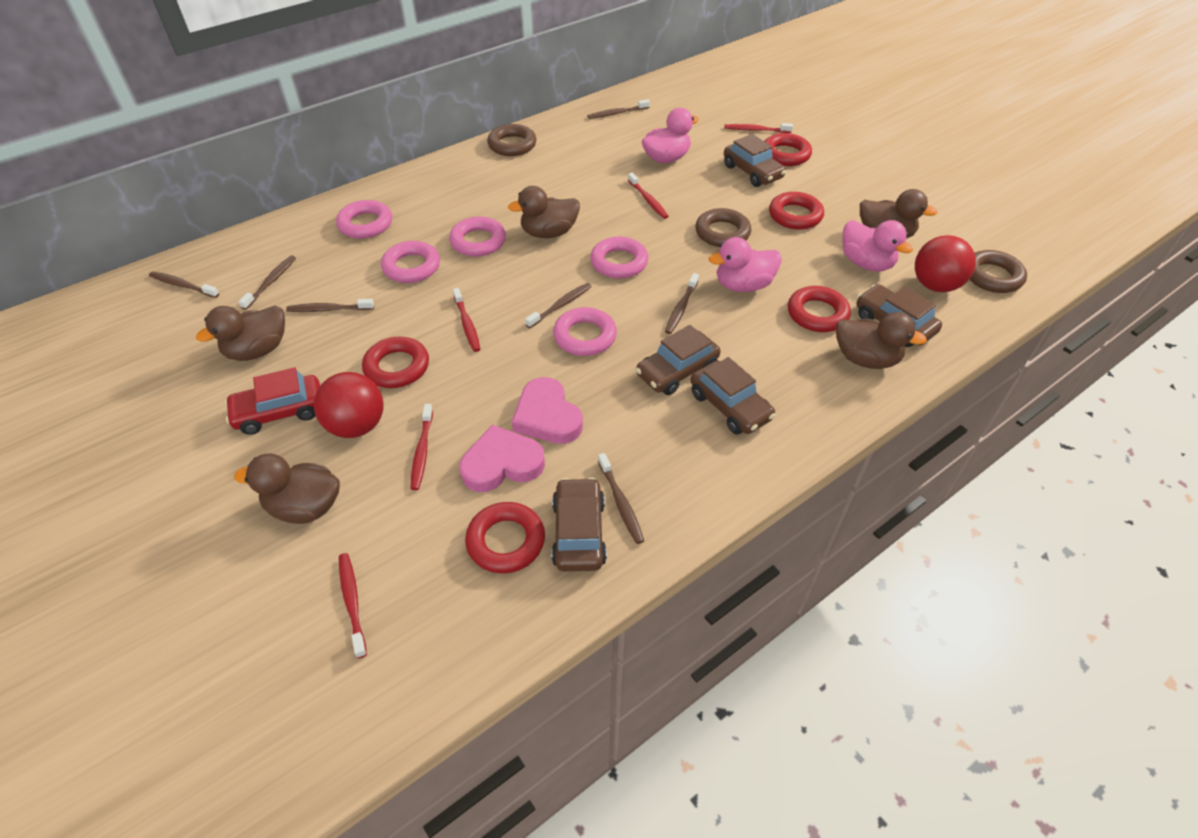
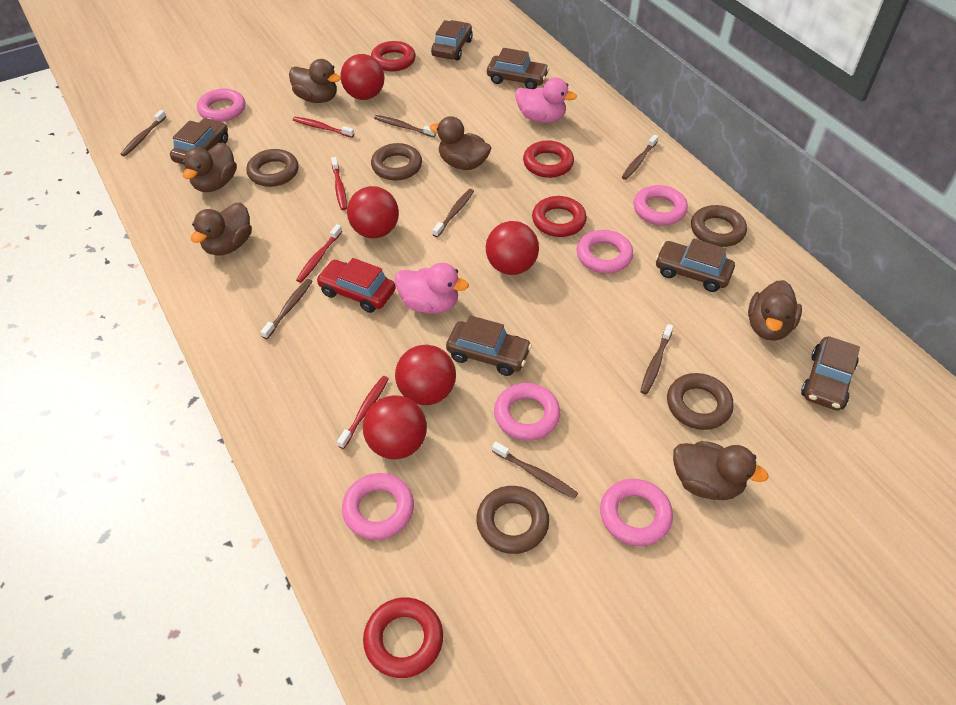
brown car: 5 -> 6
brown duck: 5 -> 6
brown ring: 3 -> 5
pink duck: 3 -> 2
pink heart: 2 -> 0
pink ring: 5 -> 6
red ball: 2 -> 5
red ring: 5 -> 4
red toothbrush: 5 -> 4

